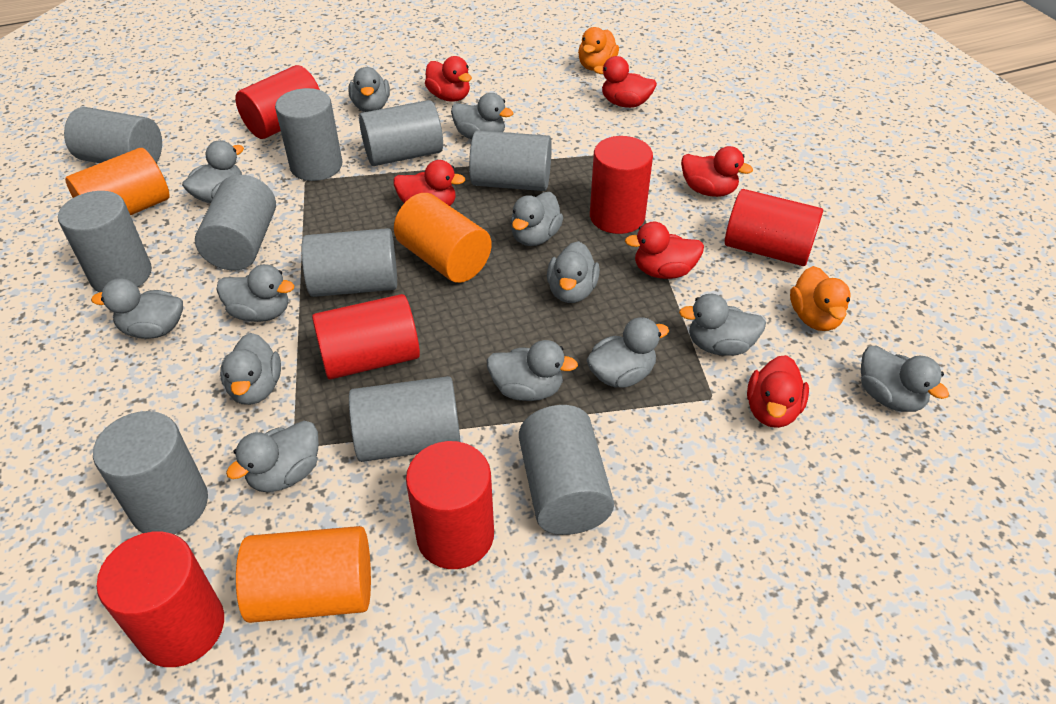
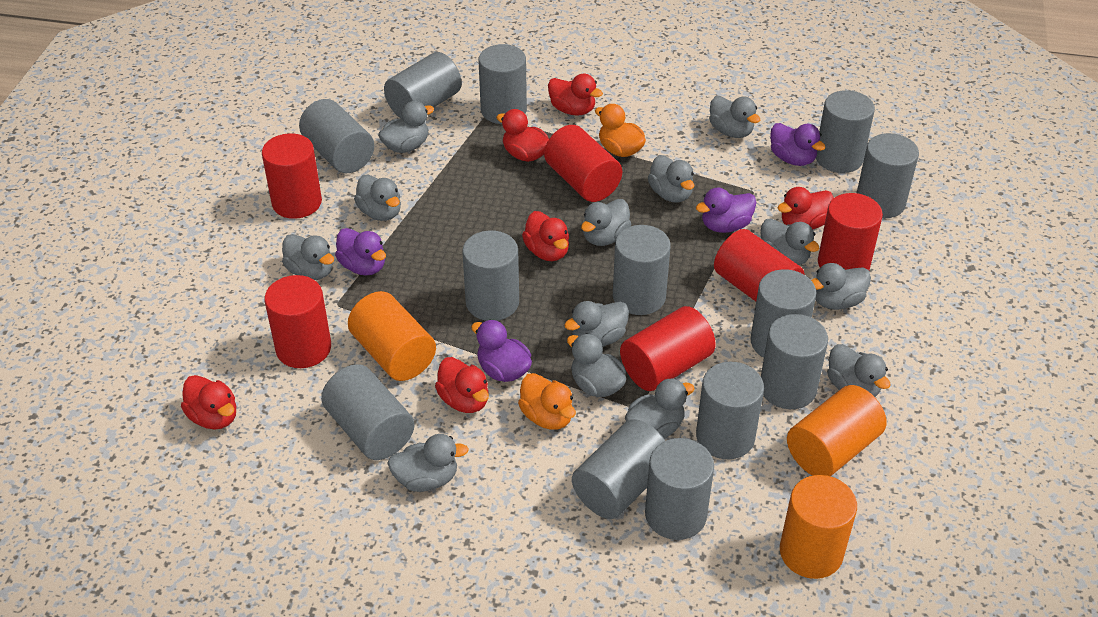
grey cylinder: 10 -> 13
purple duck: 0 -> 4

